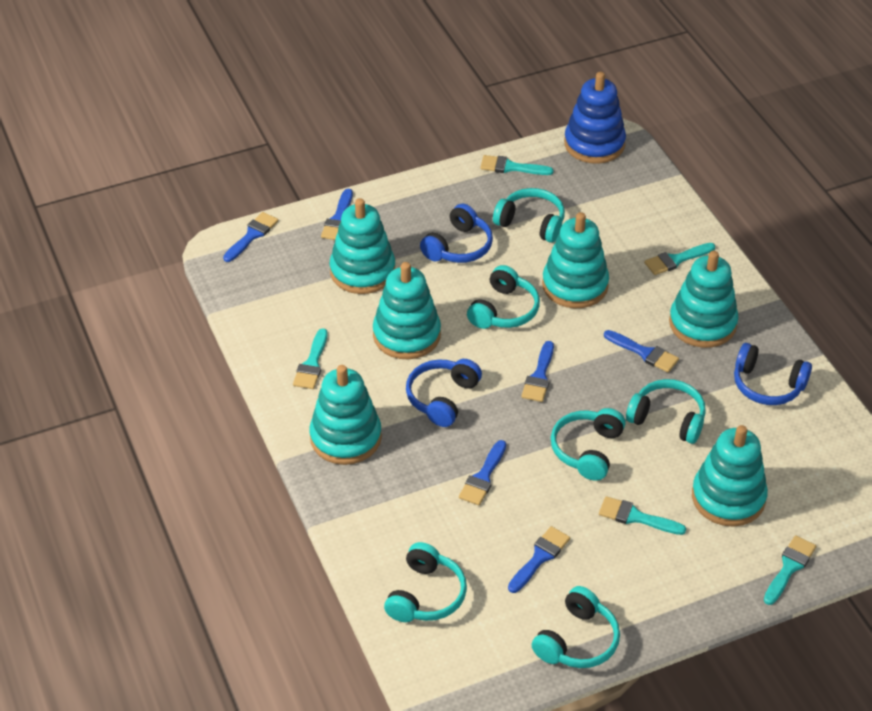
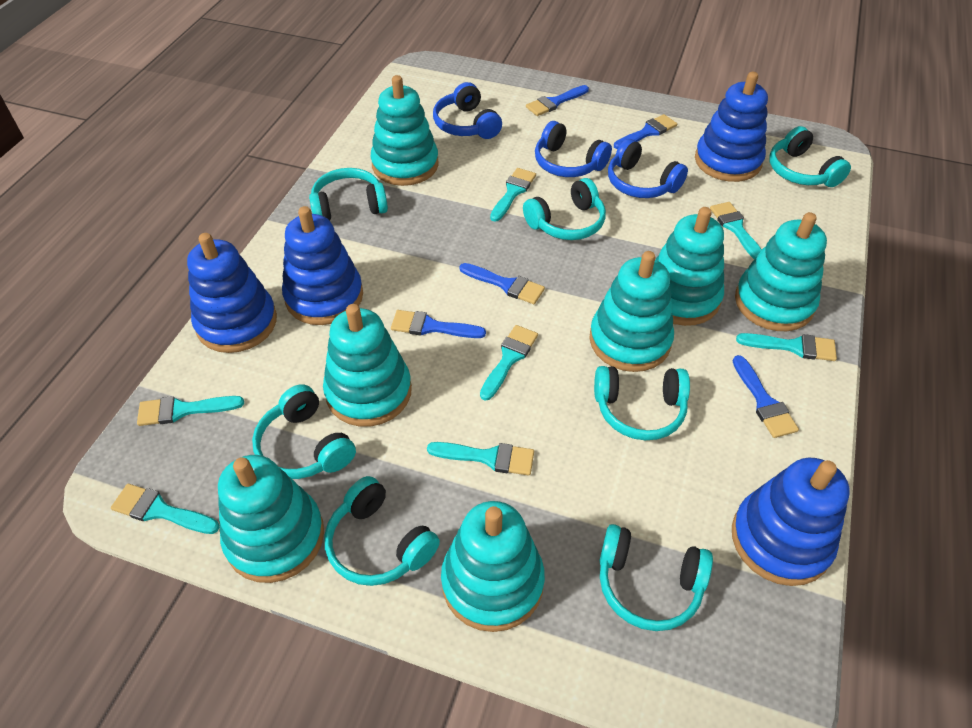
blue brush: 6 -> 5
blue stacking toy: 1 -> 4
turquoise brush: 5 -> 7
turquoise headphones: 6 -> 7
turquoise stacking toy: 6 -> 7

